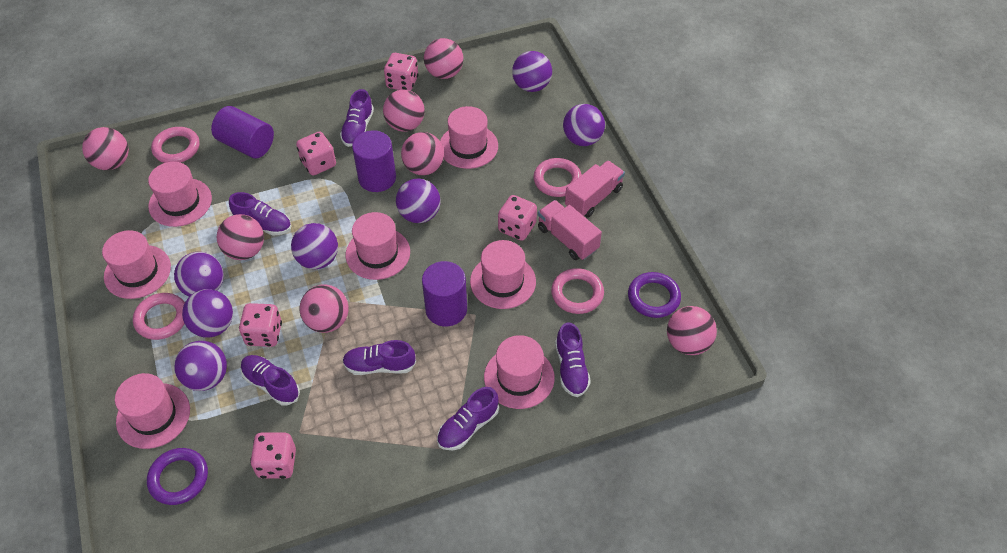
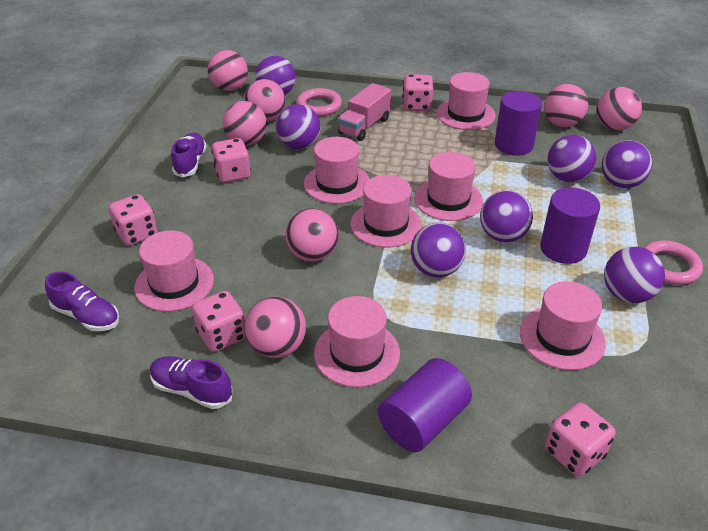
pink ring: 4 -> 2
pink truck: 2 -> 1
purple ring: 2 -> 0
purple shoe: 6 -> 3

